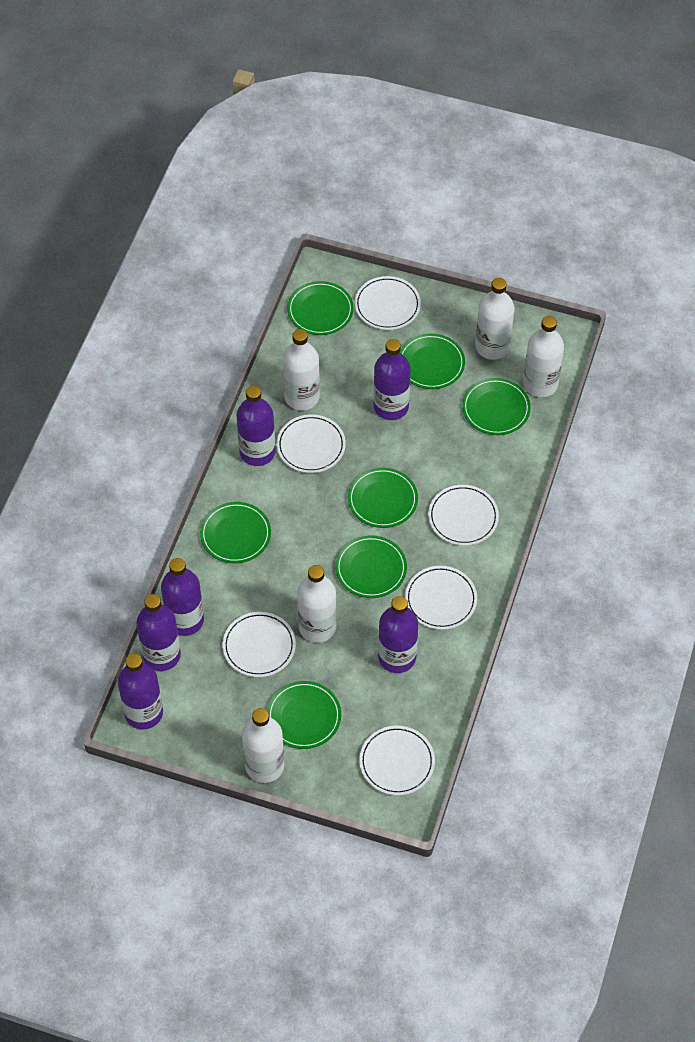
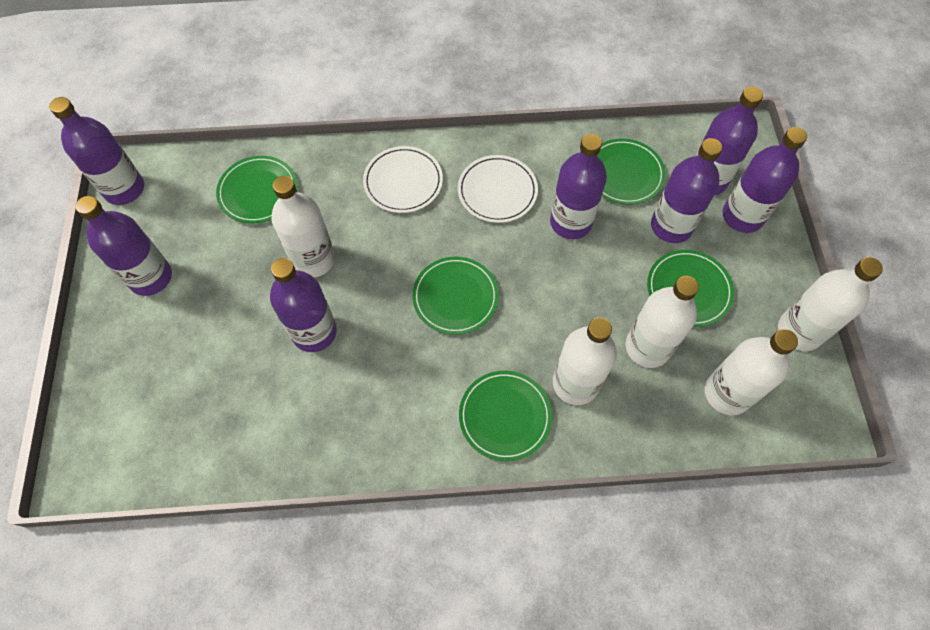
green plate: 7 -> 5
purple bottle: 6 -> 7
white plate: 6 -> 2

